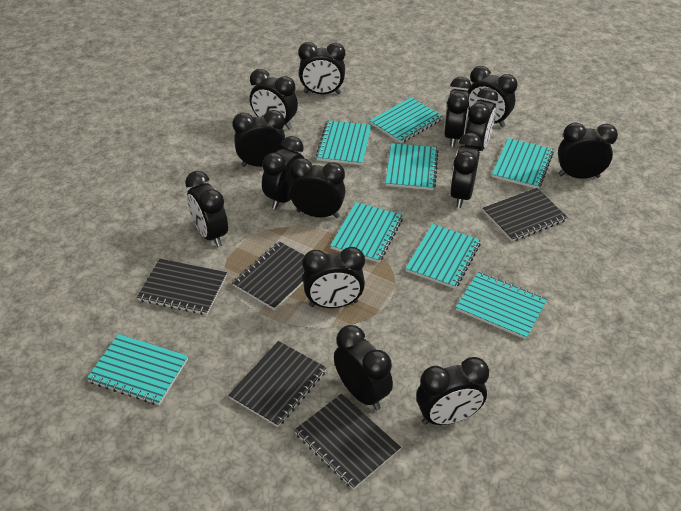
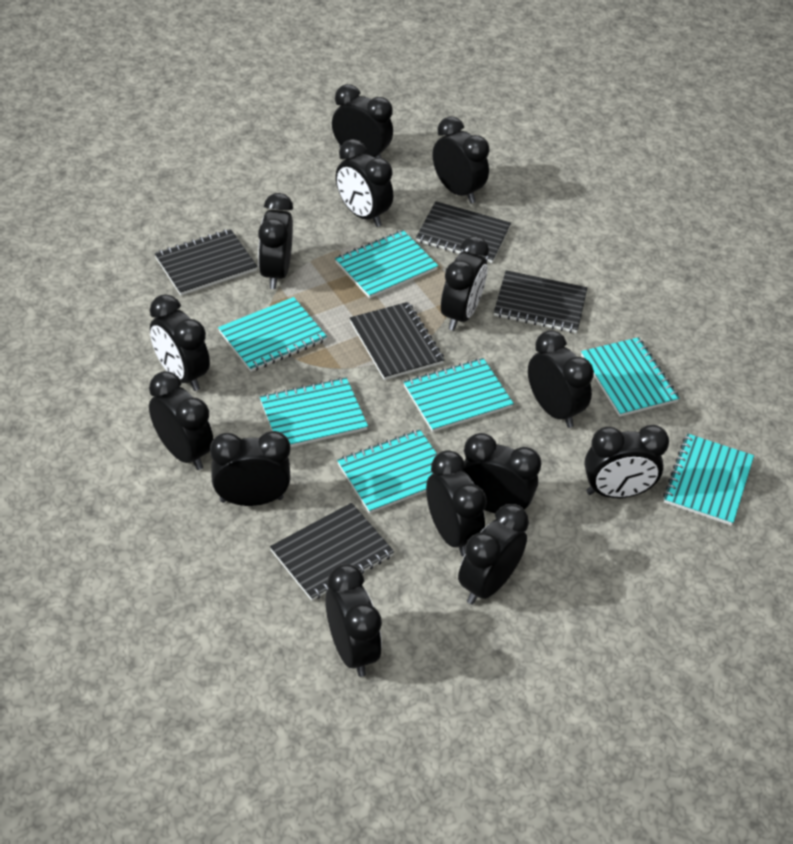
turquoise notebook: 8 -> 7

